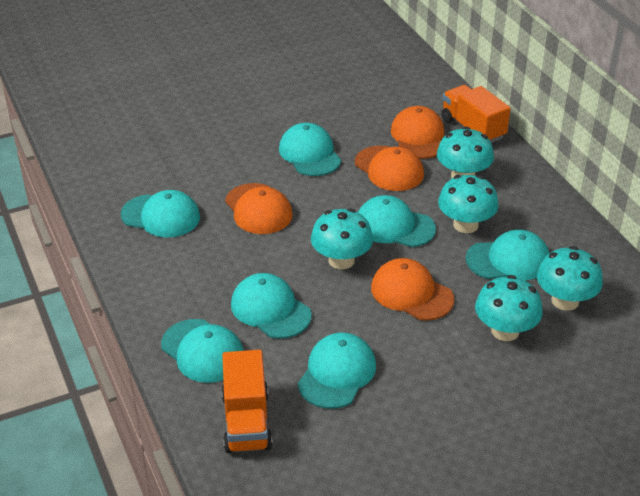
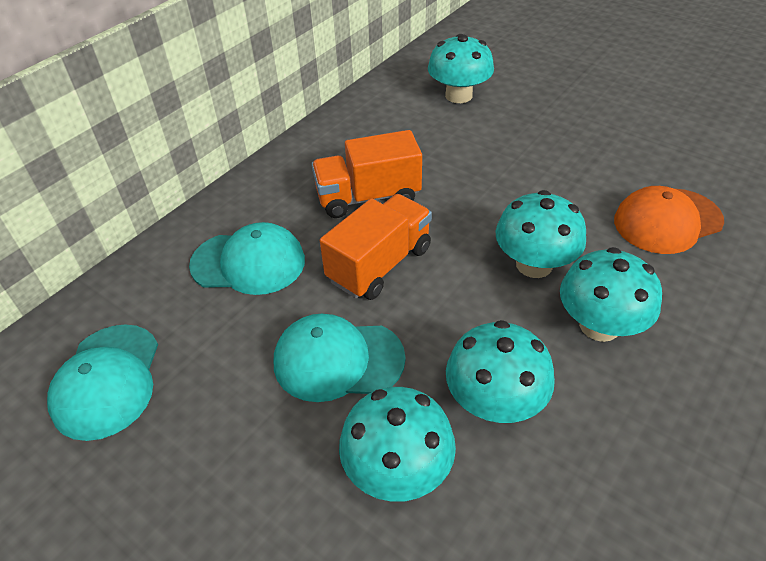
orange cap: 4 -> 1
turquoise cap: 7 -> 3

